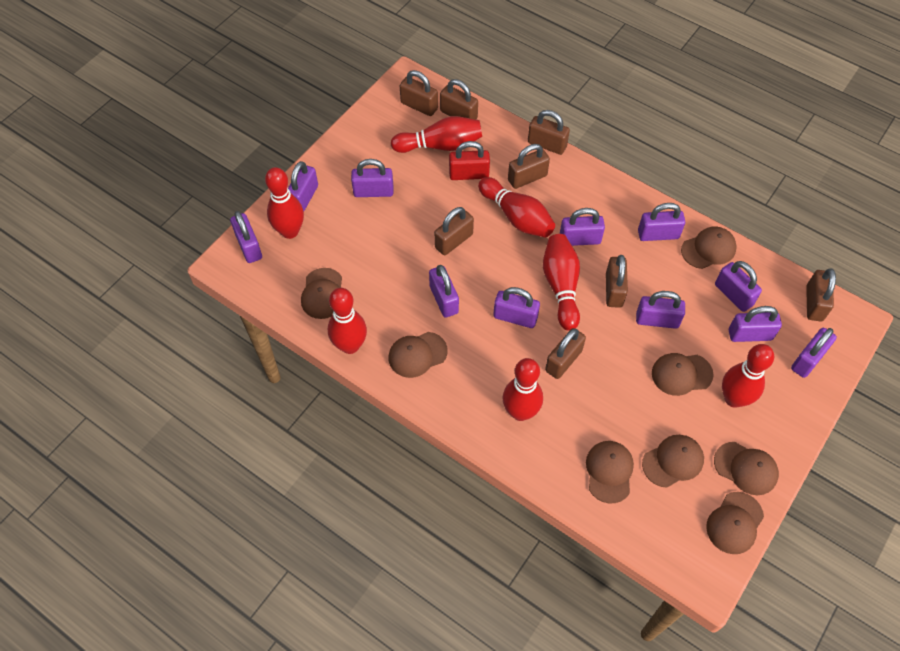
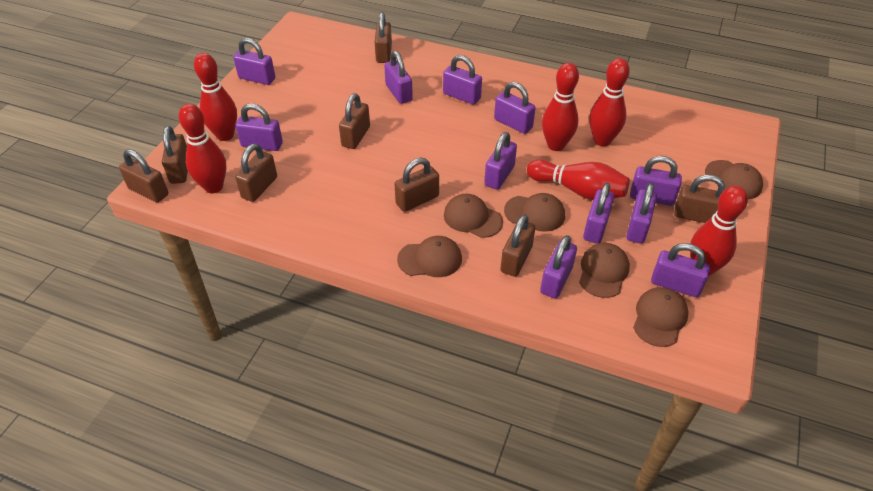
brown cap: 8 -> 6
red bowling pin: 7 -> 6
red padlock: 1 -> 0

